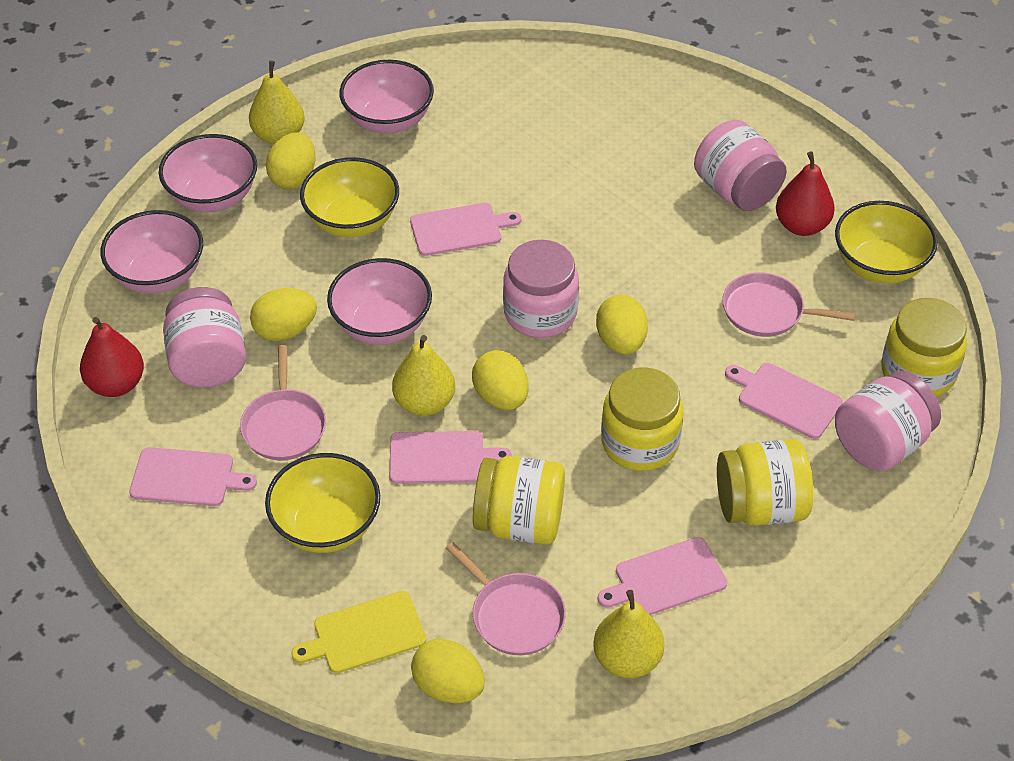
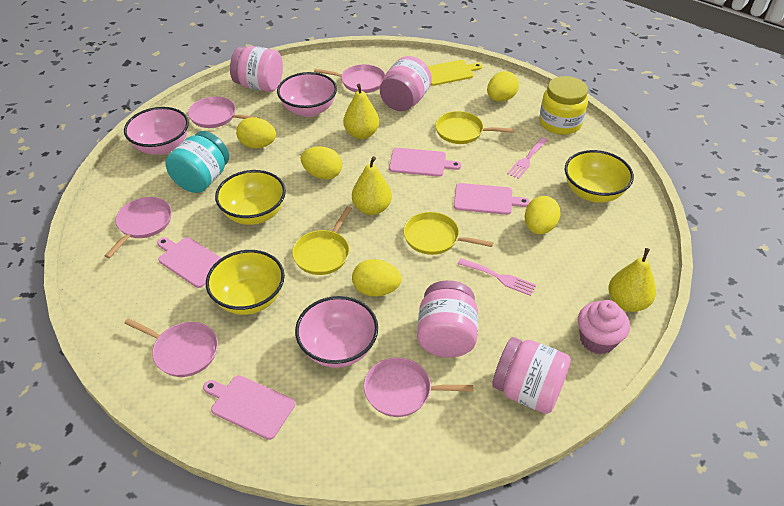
pink bowl: 4 -> 3
pink cupcake: 0 -> 1
pink cutting board: 5 -> 4
pink fork: 0 -> 2
pink pan: 3 -> 5
red pear: 2 -> 0
turquoise jar: 0 -> 1
yellow jar: 4 -> 1
yellow pan: 0 -> 3

